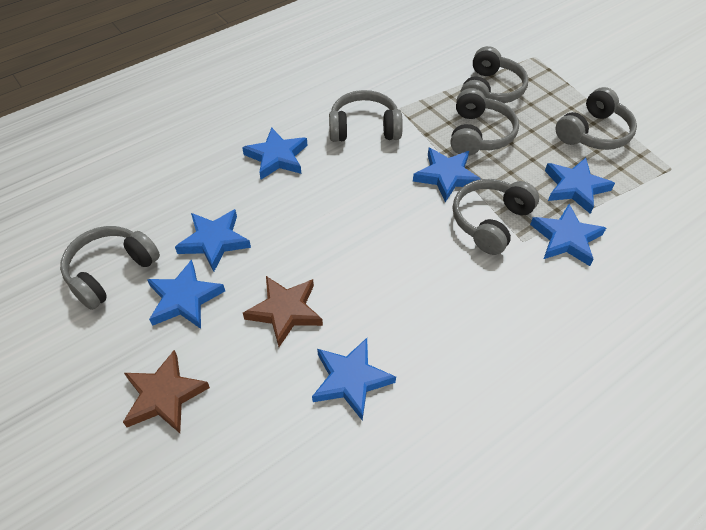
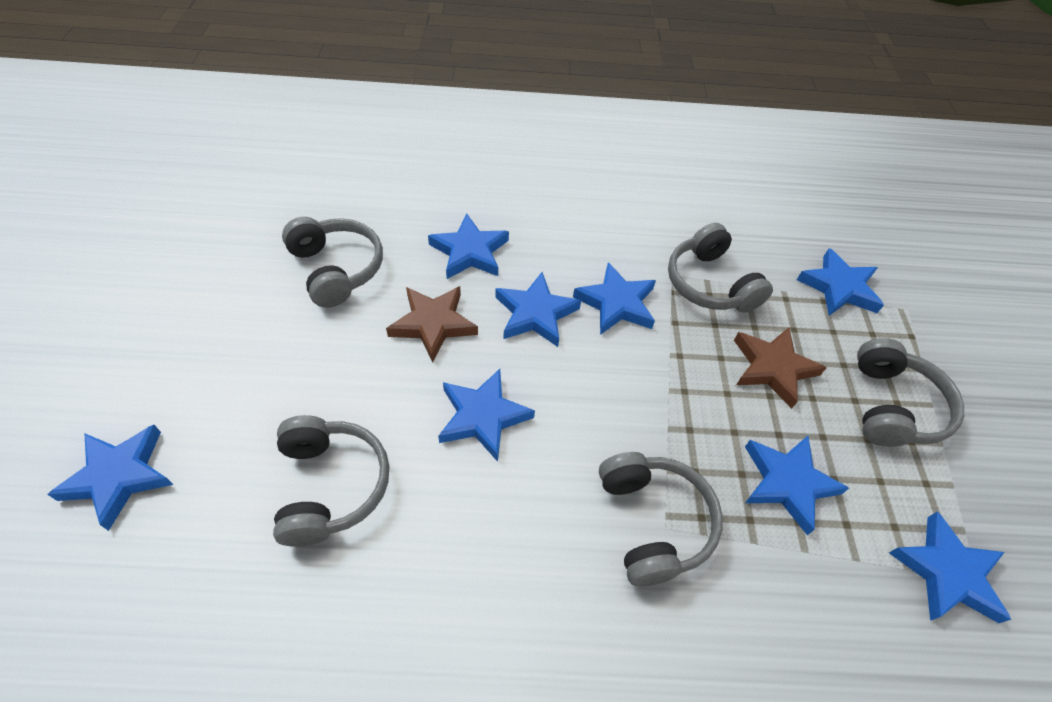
blue star: 7 -> 8
grey headphones: 6 -> 5

